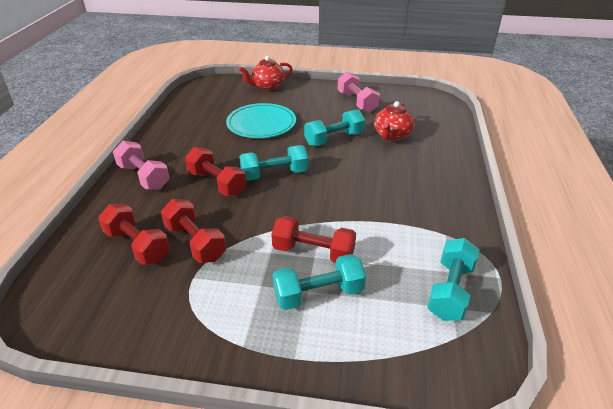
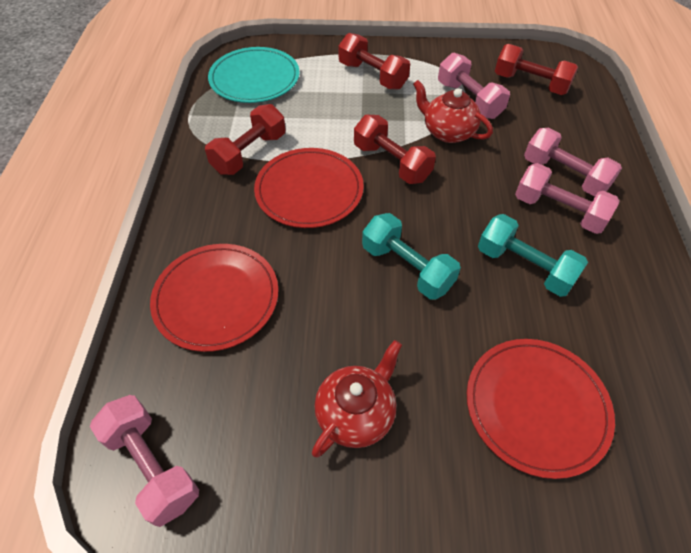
pink dumbbell: 2 -> 4
red plate: 0 -> 3
turquoise dumbbell: 4 -> 2

